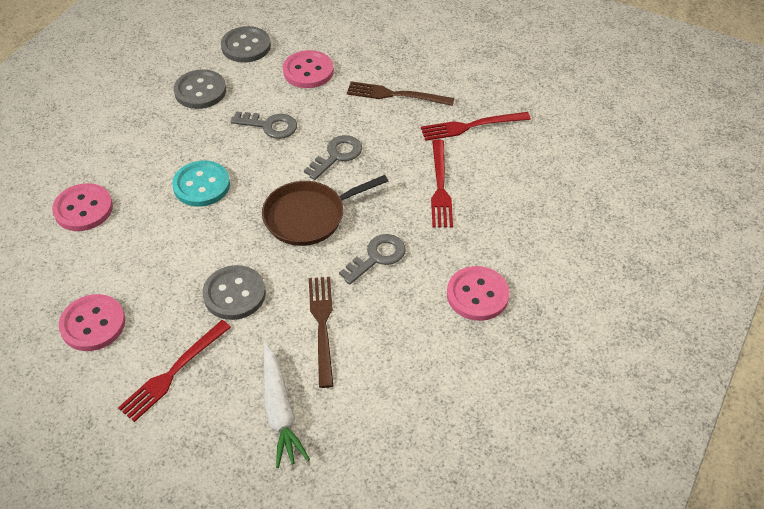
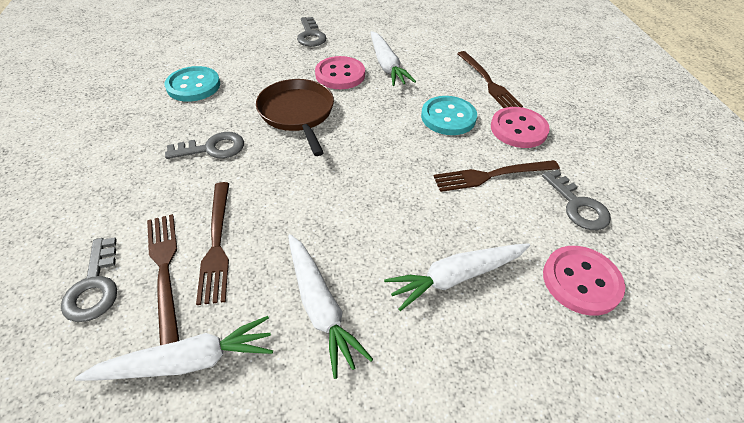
brown fork: 2 -> 4
grey button: 3 -> 0
grey key: 3 -> 4
pink button: 4 -> 3
red fork: 3 -> 0
turquoise button: 1 -> 2
white carrot: 1 -> 4

